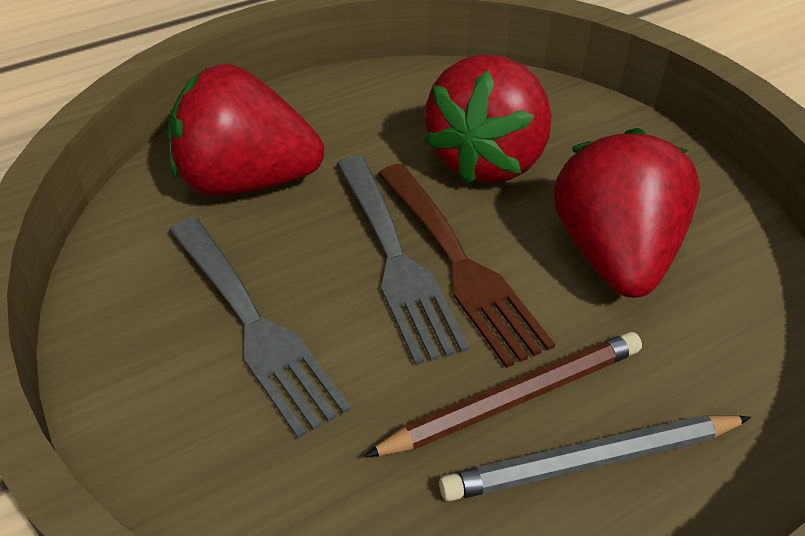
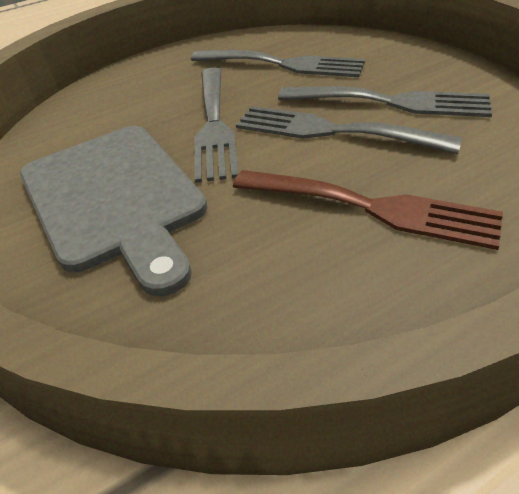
brown pencil: 1 -> 0
grey cutting board: 0 -> 1
grey fork: 2 -> 4
grey pencil: 1 -> 0
red strawberry: 3 -> 0

